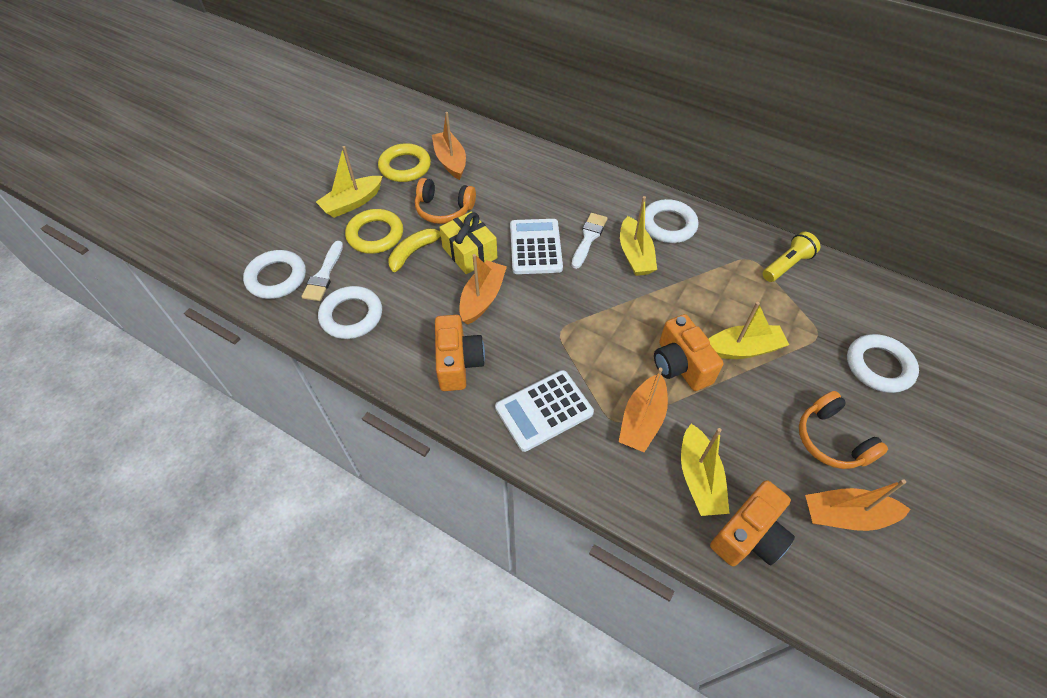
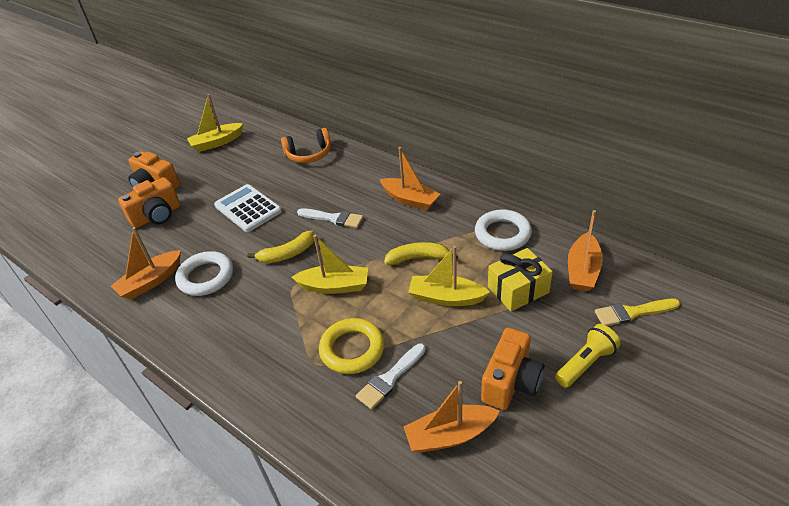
orange headphones: 2 -> 1
white calculator: 2 -> 1
white ring: 4 -> 2
yellow banana: 1 -> 2
yellow boat: 4 -> 3
yellow brush: 0 -> 1
yellow ring: 2 -> 1

